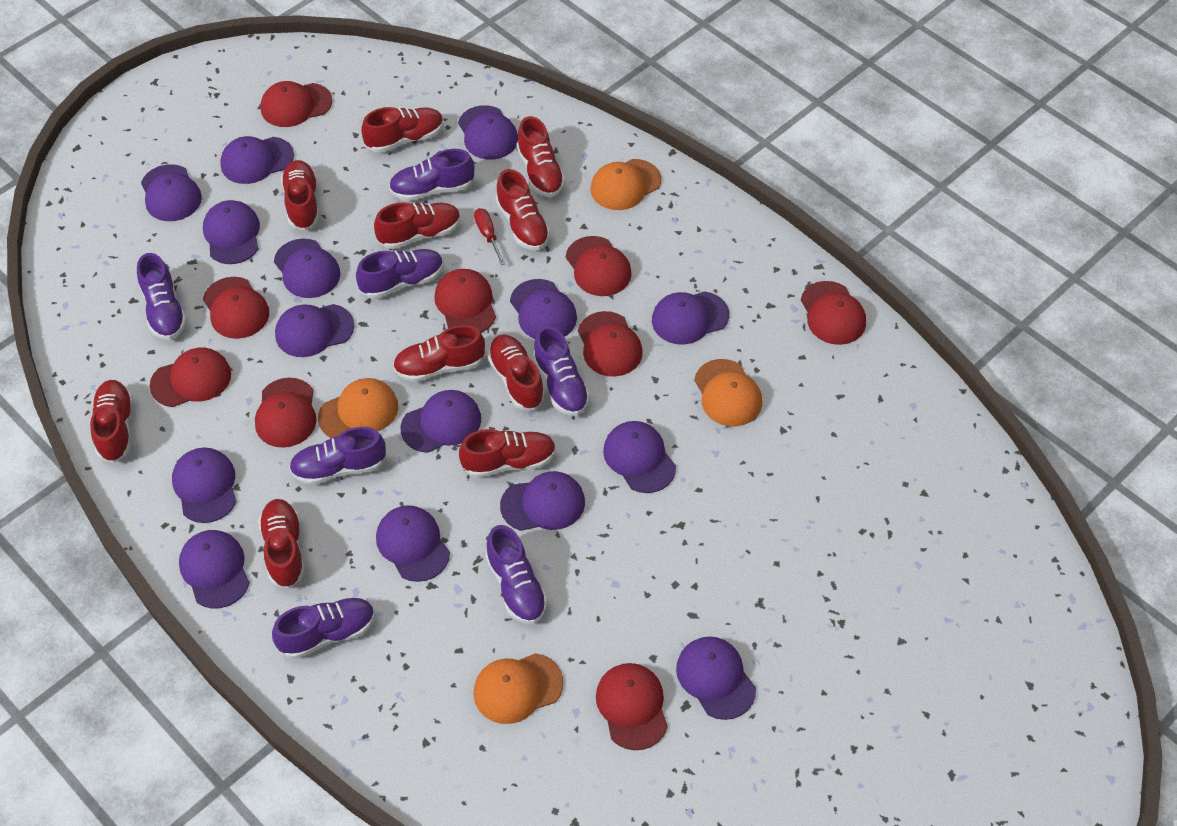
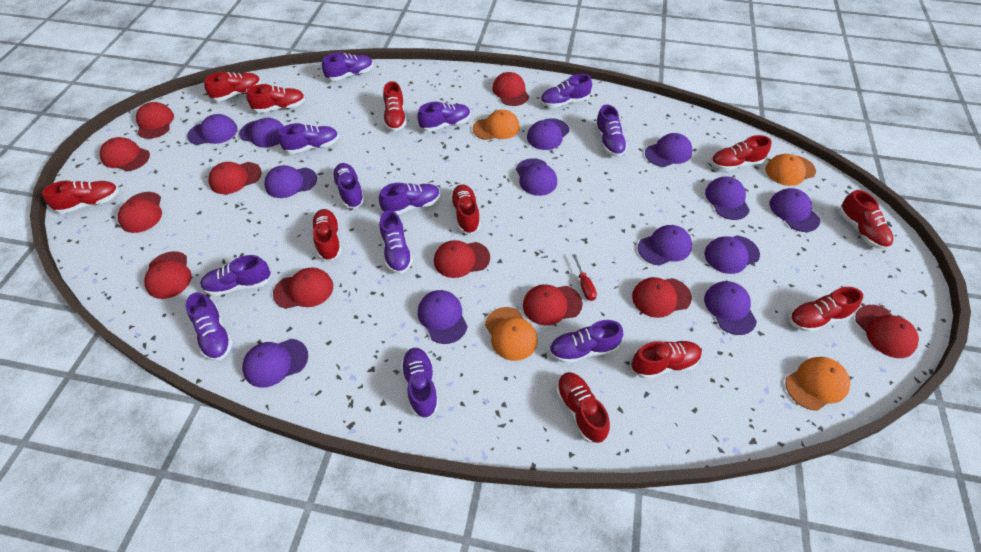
purple cap: 15 -> 13
purple shoe: 7 -> 12
red cap: 9 -> 11
red shoe: 10 -> 11

